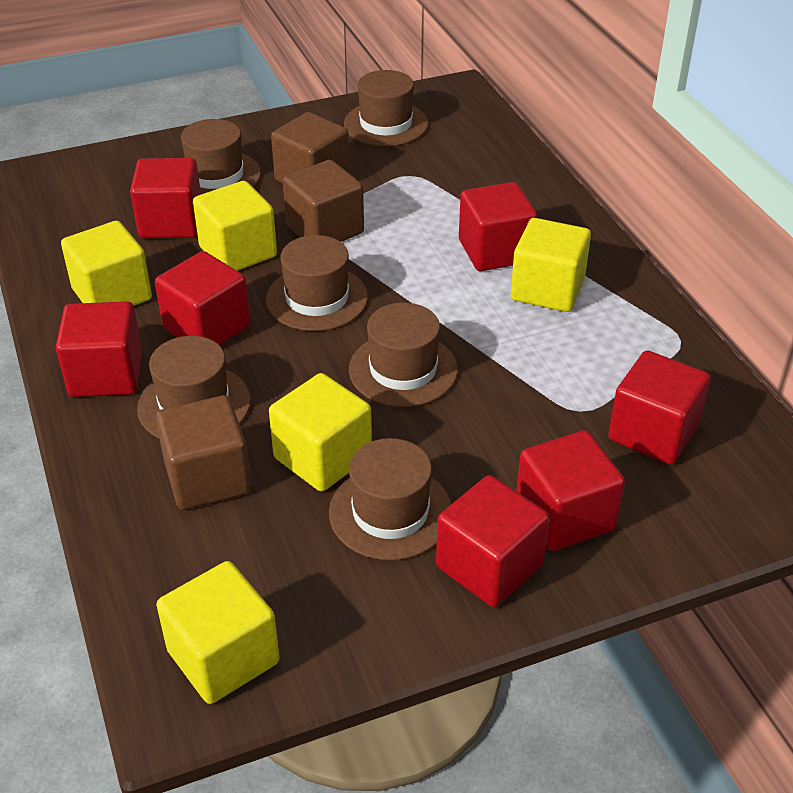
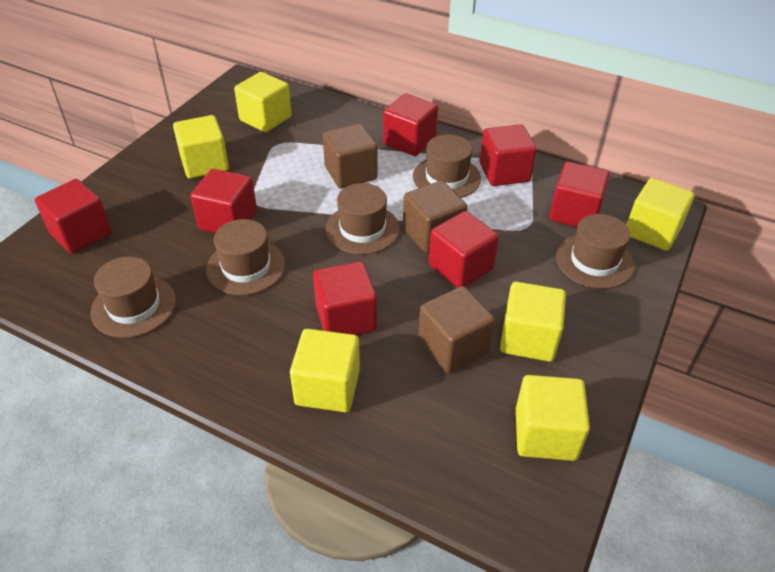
brown hat: 6 -> 5
yellow cube: 5 -> 6

